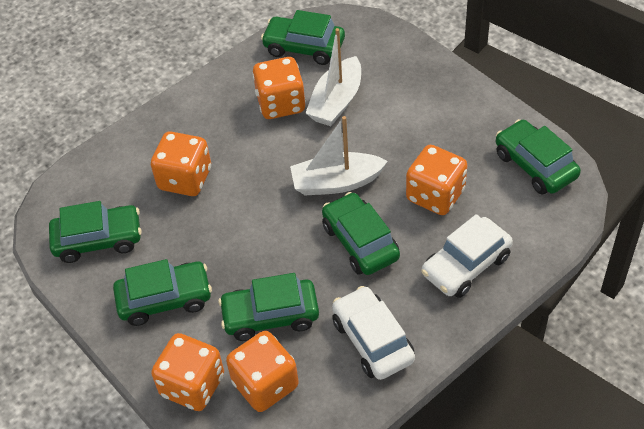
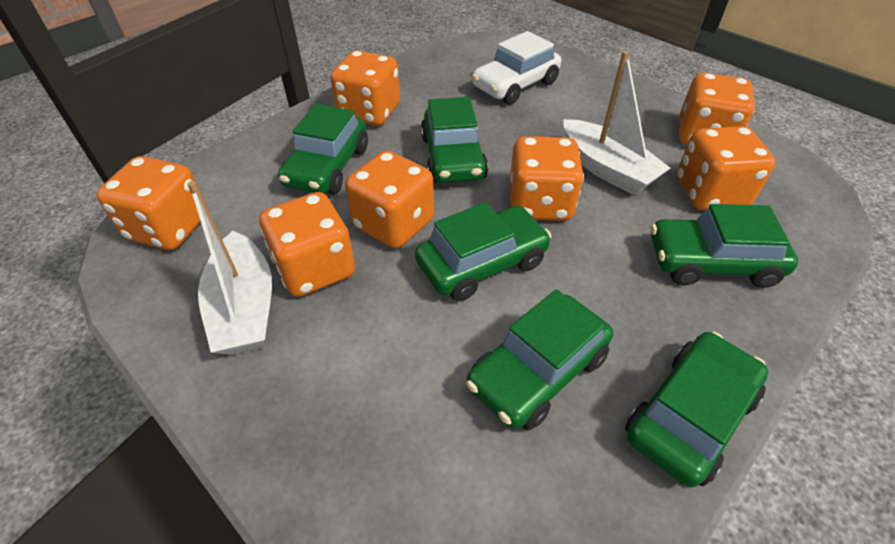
orange dice: 5 -> 7
white car: 2 -> 1

